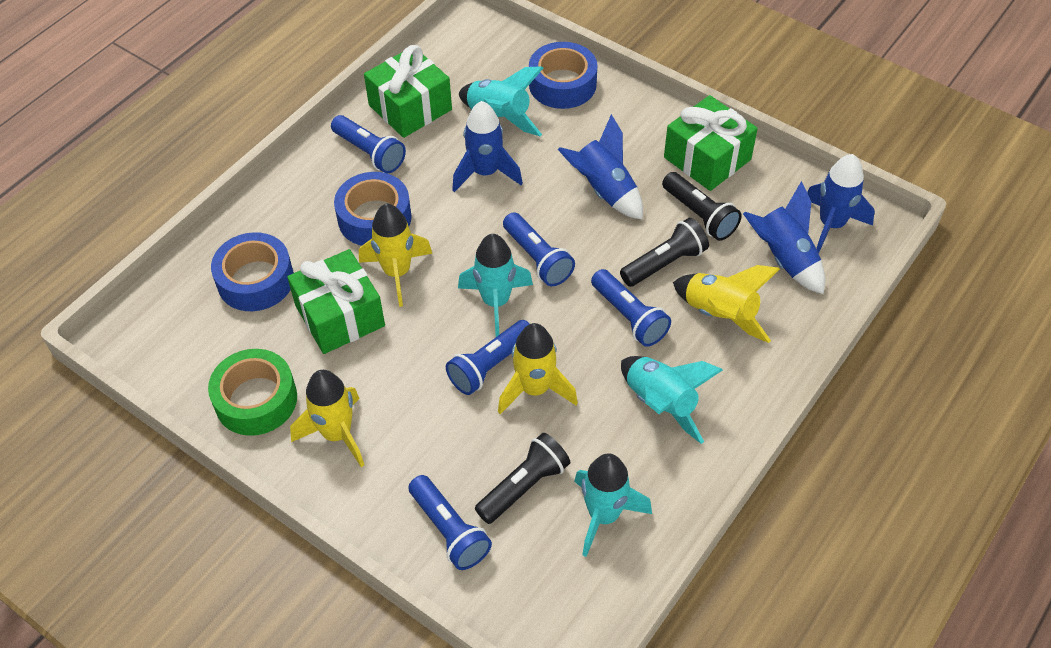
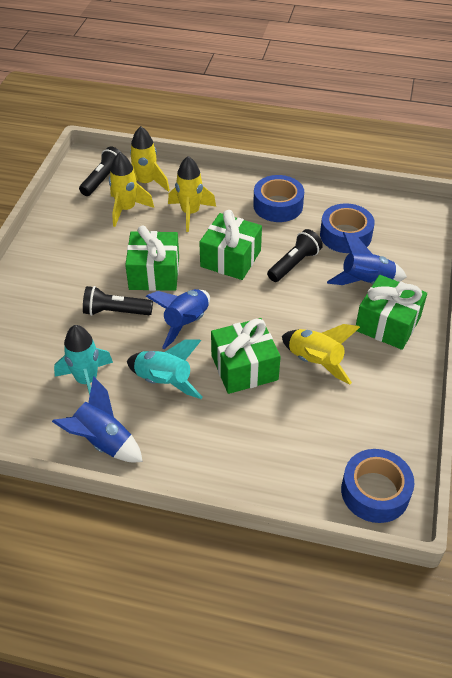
blue flashlight: 5 -> 0
blue rocket: 4 -> 3
green gift: 3 -> 4
green tape: 1 -> 0
turquoise rocket: 4 -> 2

